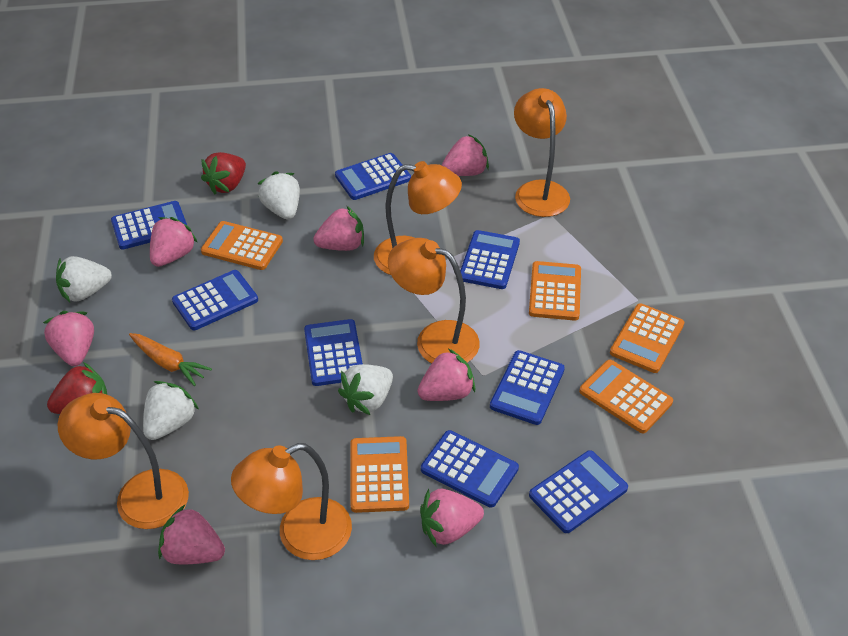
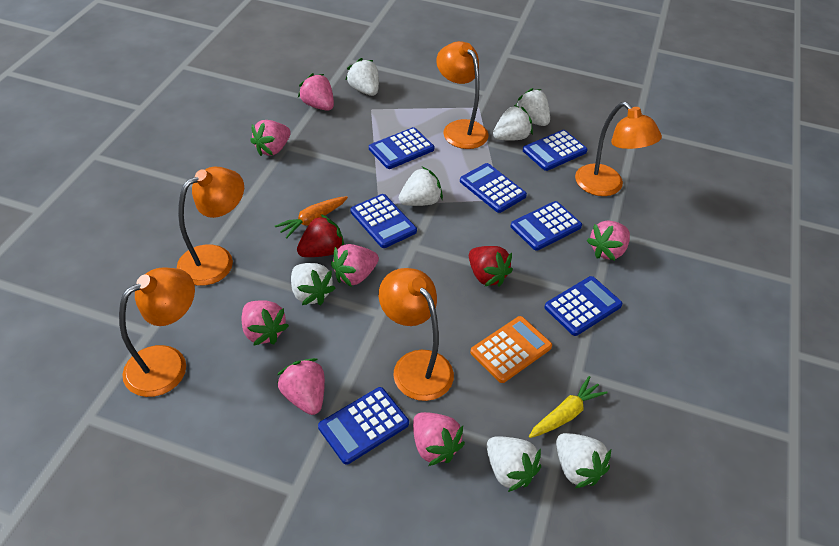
blue calculator: 8 -> 7
orange calculator: 5 -> 1
white strawberry: 4 -> 7
yellow carrot: 0 -> 1

